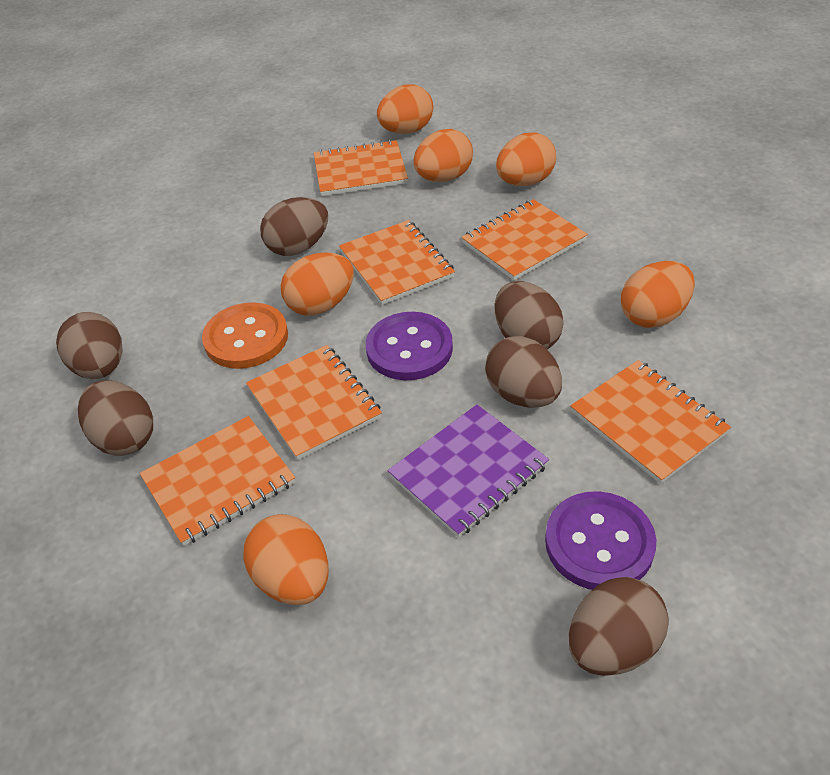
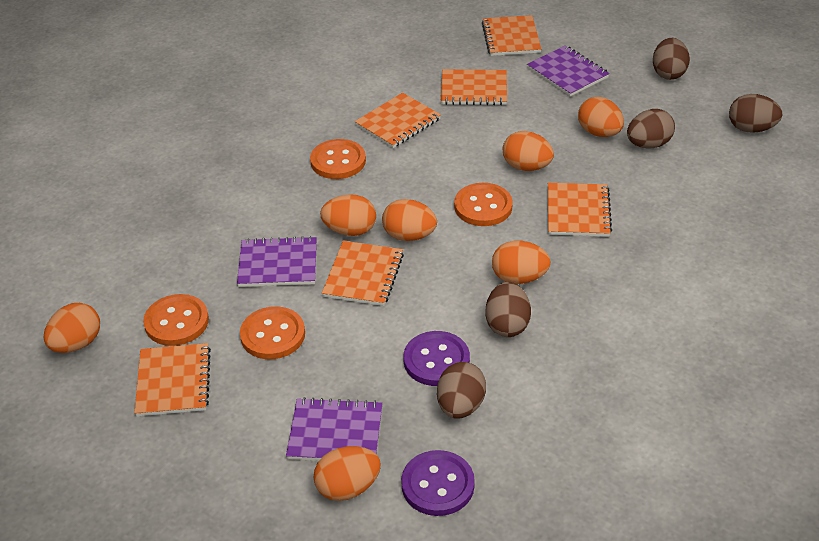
brown egg: 6 -> 5
orange button: 1 -> 4
orange egg: 6 -> 7
purple notebook: 1 -> 3

